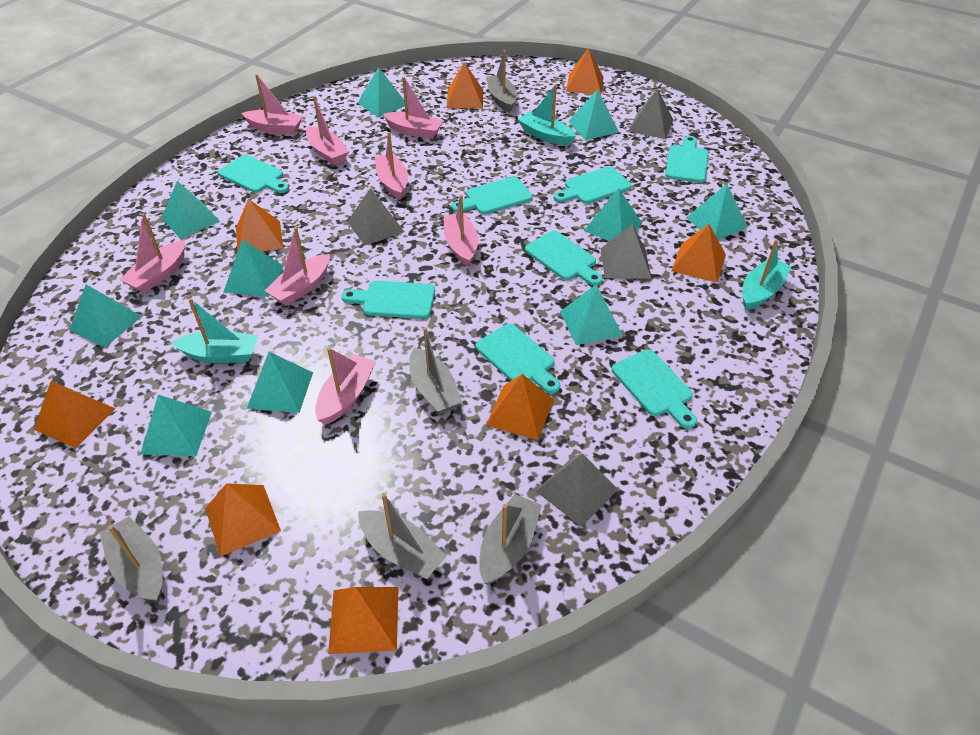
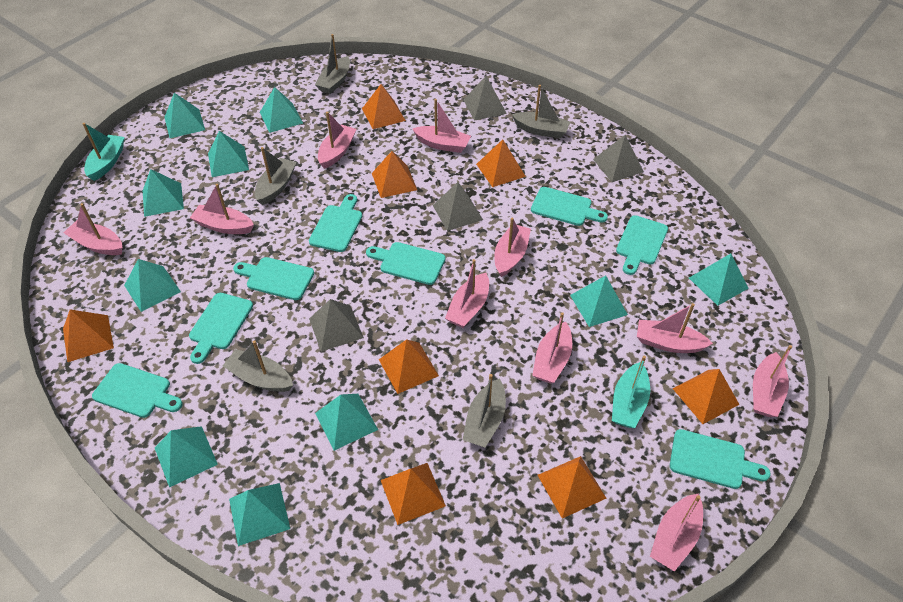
pink boat: 8 -> 10
turquoise boat: 3 -> 2

